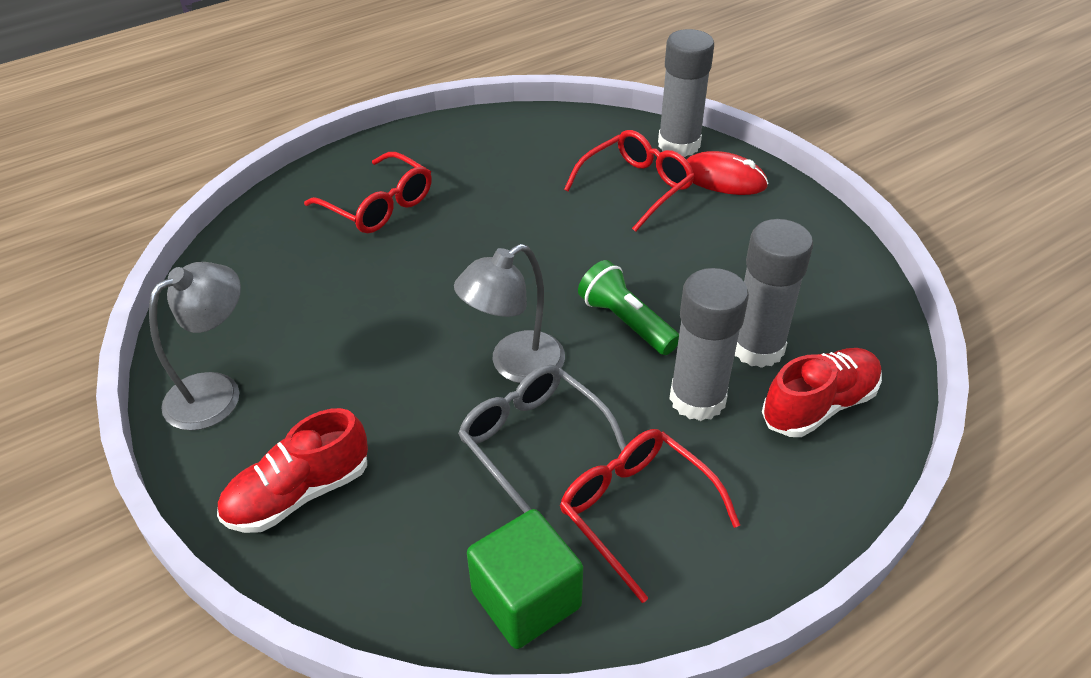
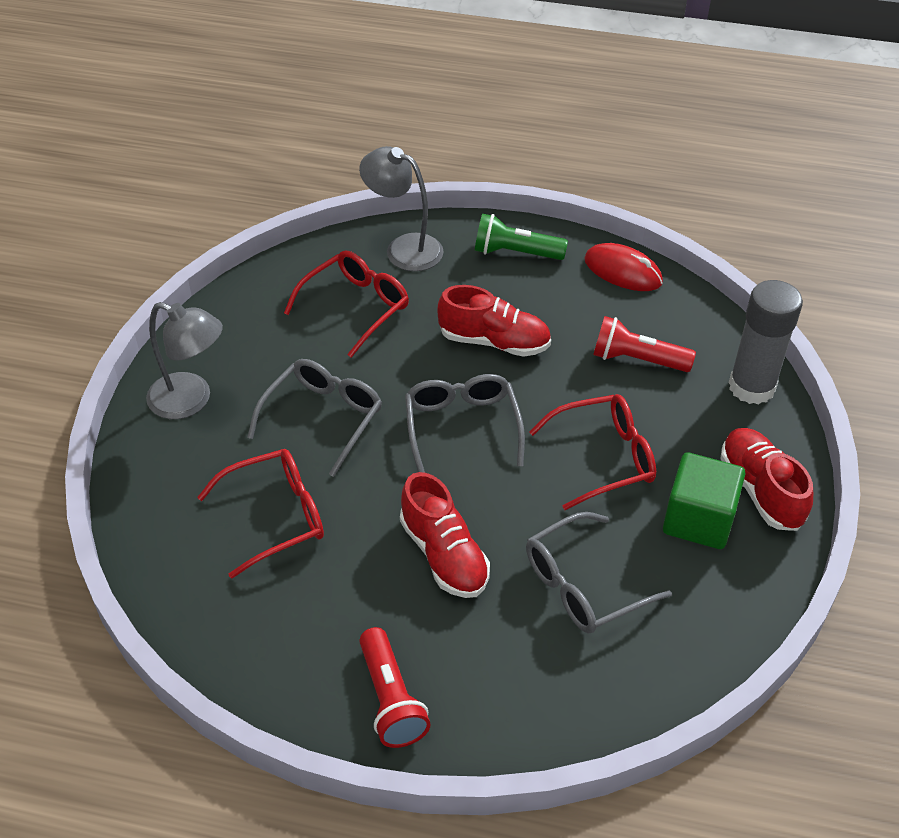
grey glasses: 1 -> 3
grey glue stick: 3 -> 1
red flashlight: 0 -> 2
red shoe: 2 -> 3

